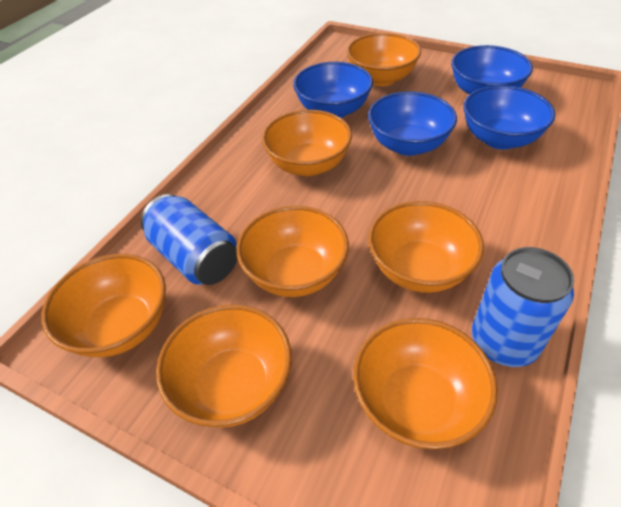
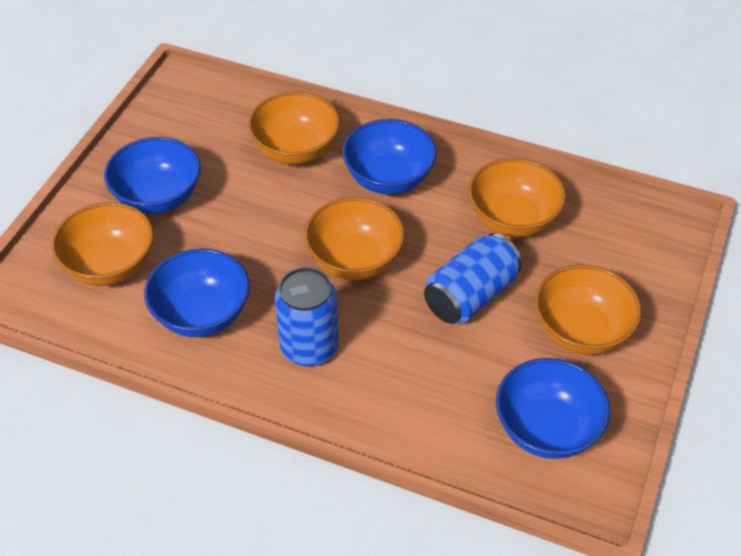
orange bowl: 7 -> 5

